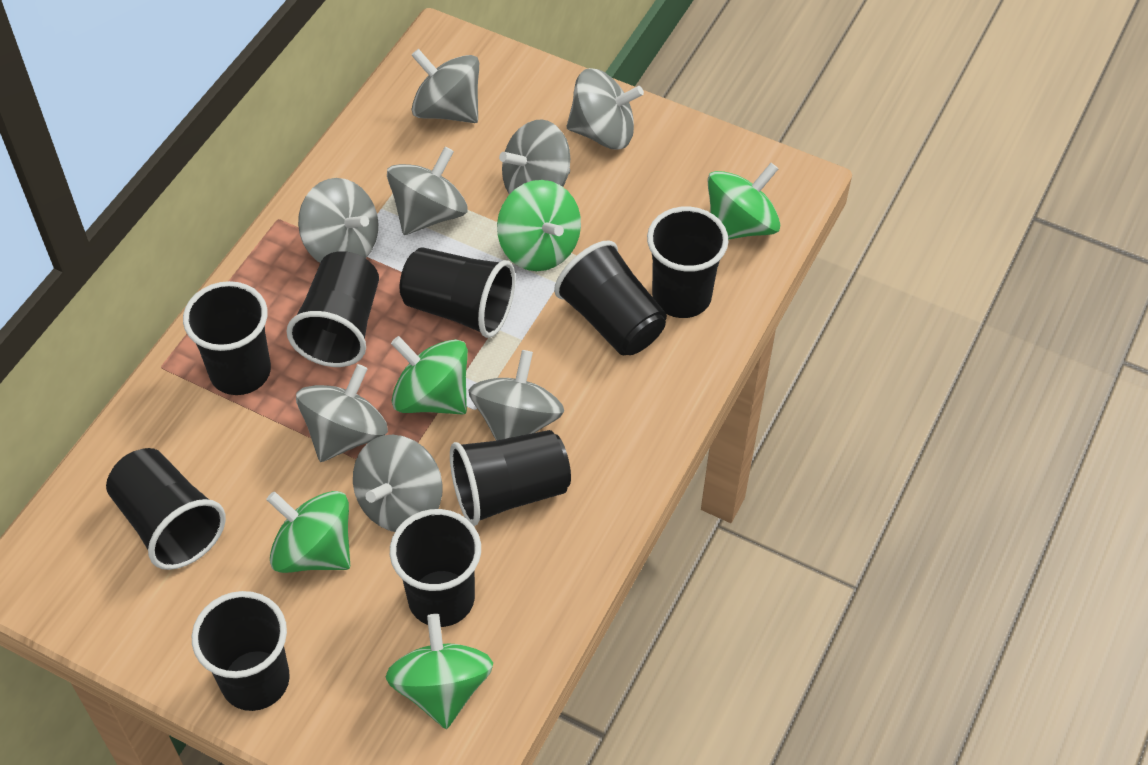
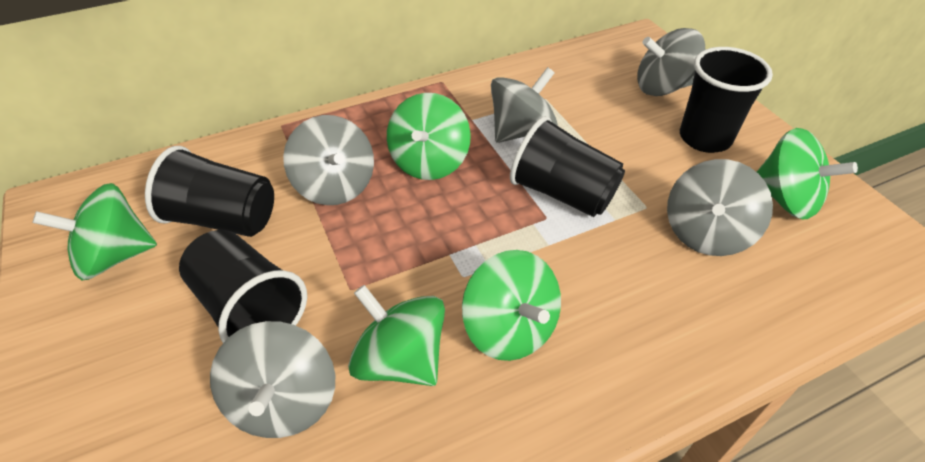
black cup: 9 -> 4
grey spinning top: 8 -> 5

